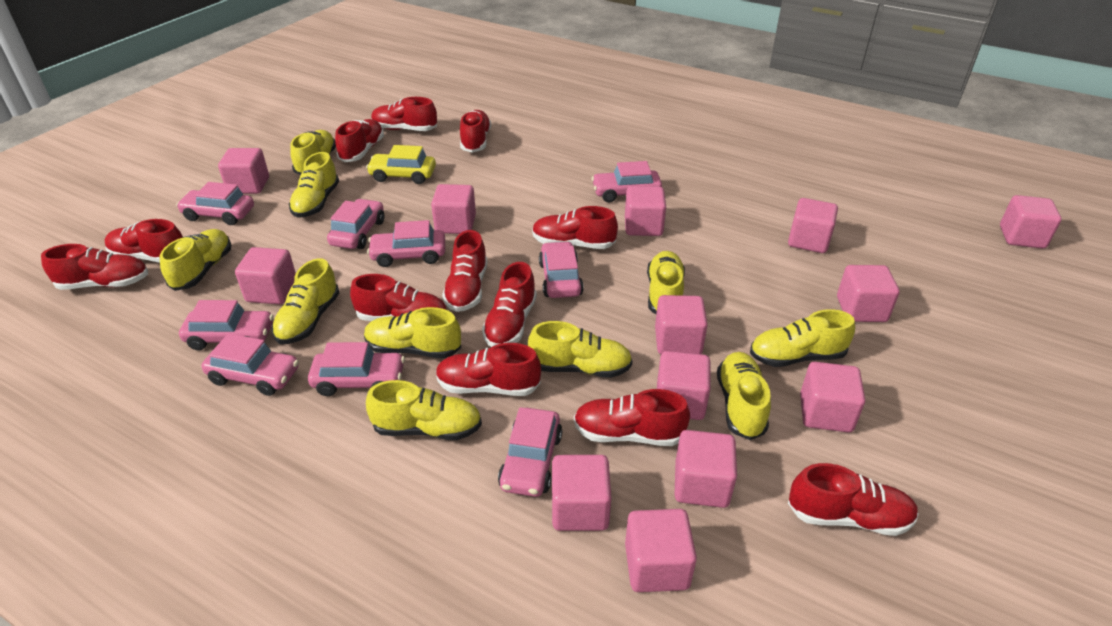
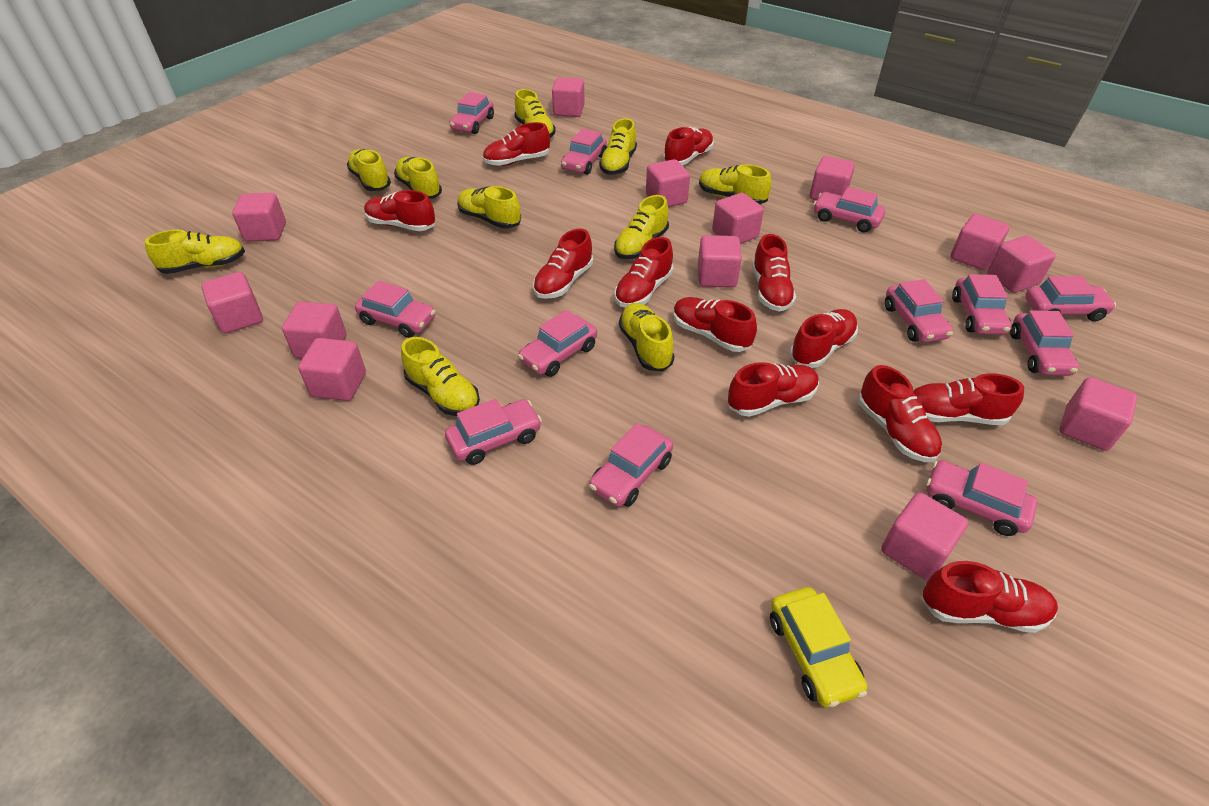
pink car: 9 -> 12

